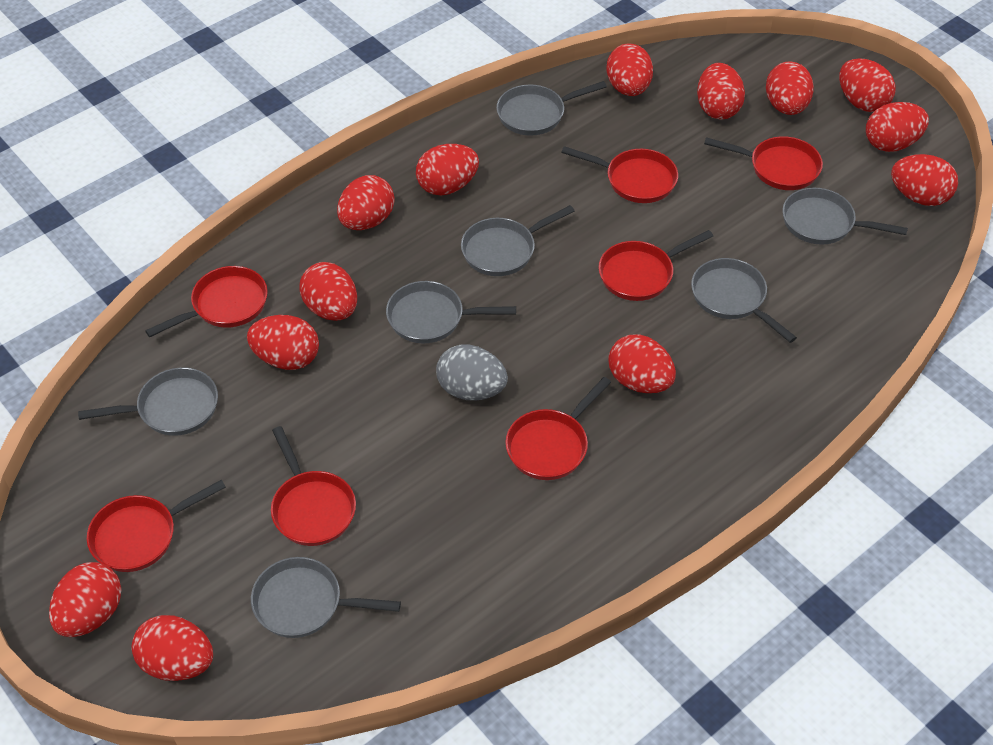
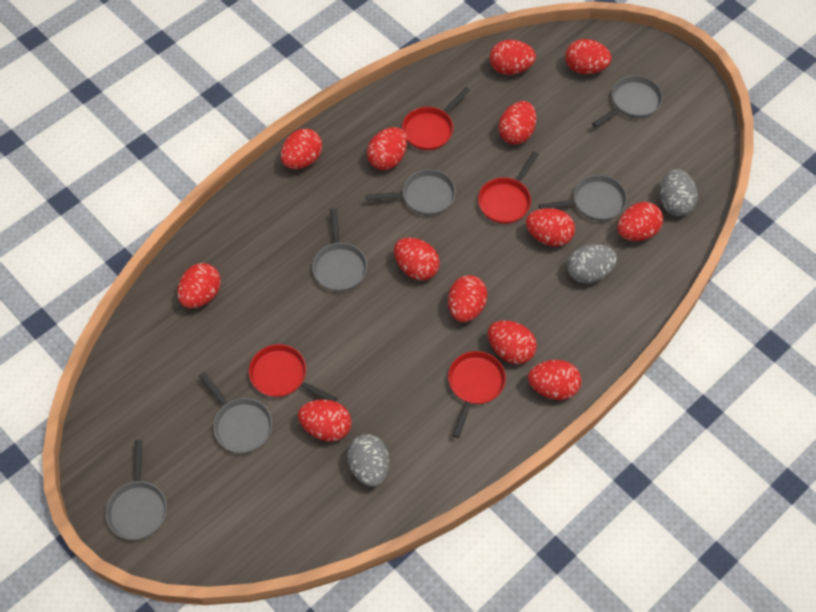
grey egg: 1 -> 3
grey pan: 7 -> 6
red pan: 7 -> 4

